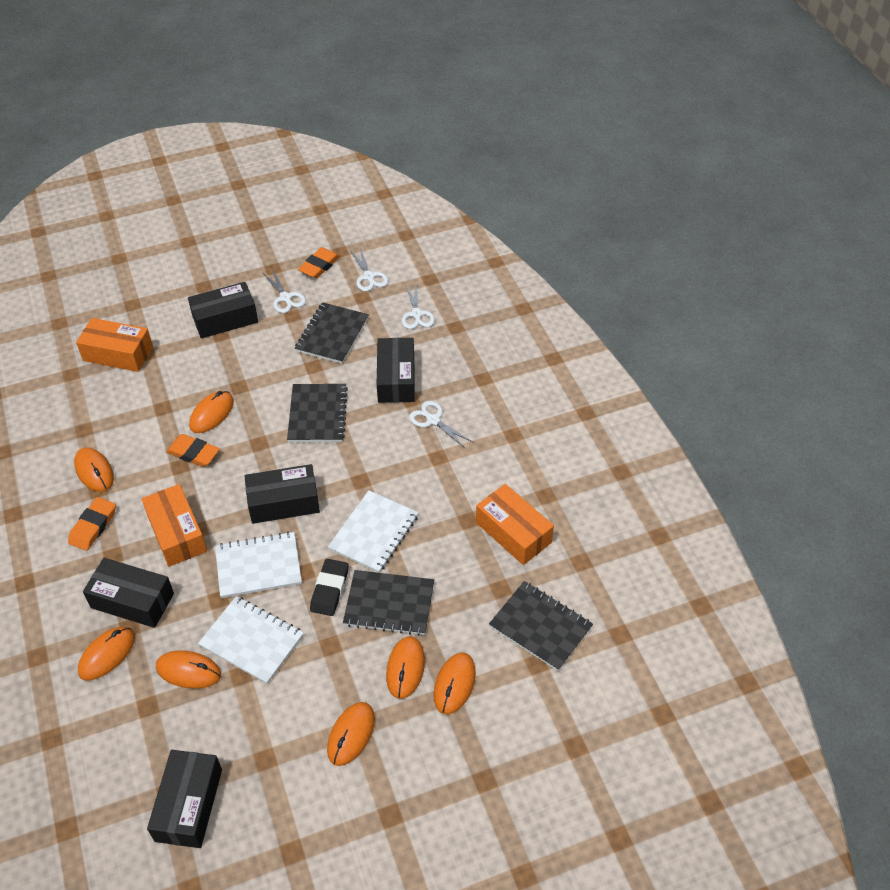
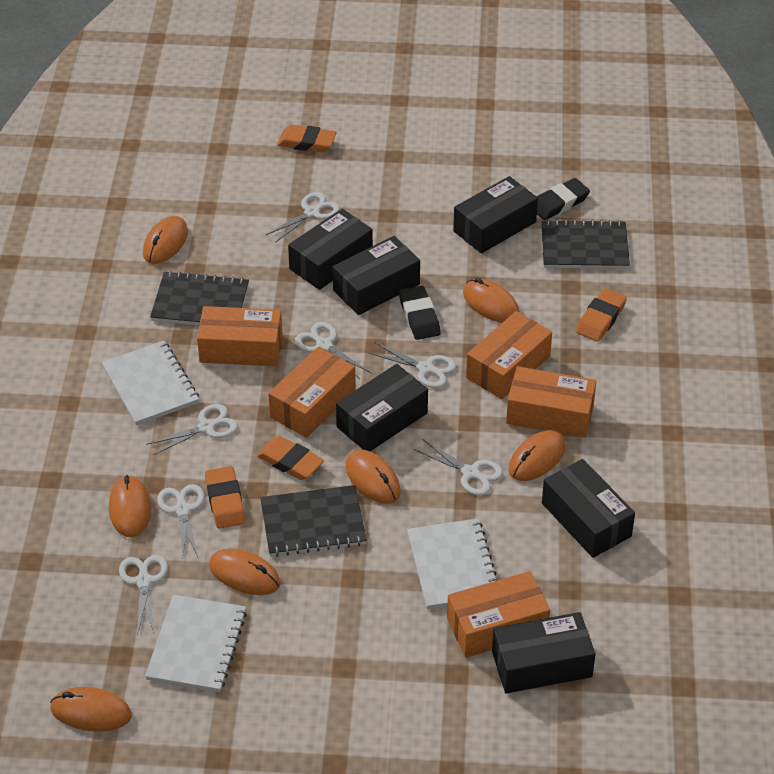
black box: 5 -> 6
black eraser: 1 -> 2
black notebook: 4 -> 3
orange box: 3 -> 5
orange eraser: 3 -> 4
white scissors: 4 -> 7

